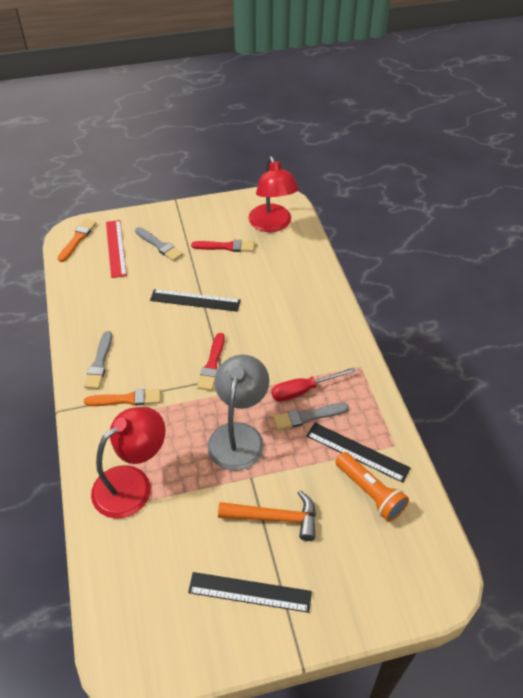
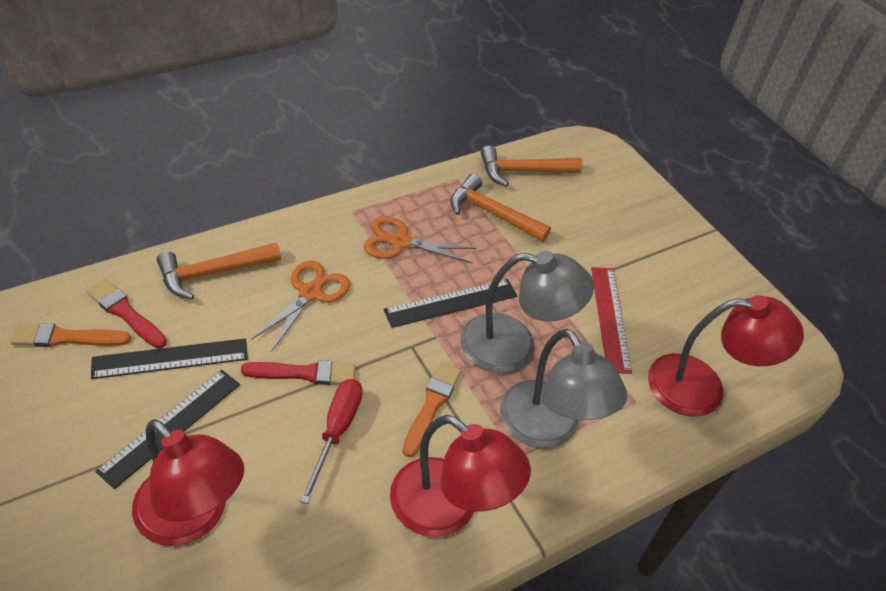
grey brush: 3 -> 0
grey lamp: 1 -> 2
orange flashlight: 1 -> 0
orange hammer: 1 -> 3
orange scissors: 0 -> 2
red lamp: 2 -> 3

